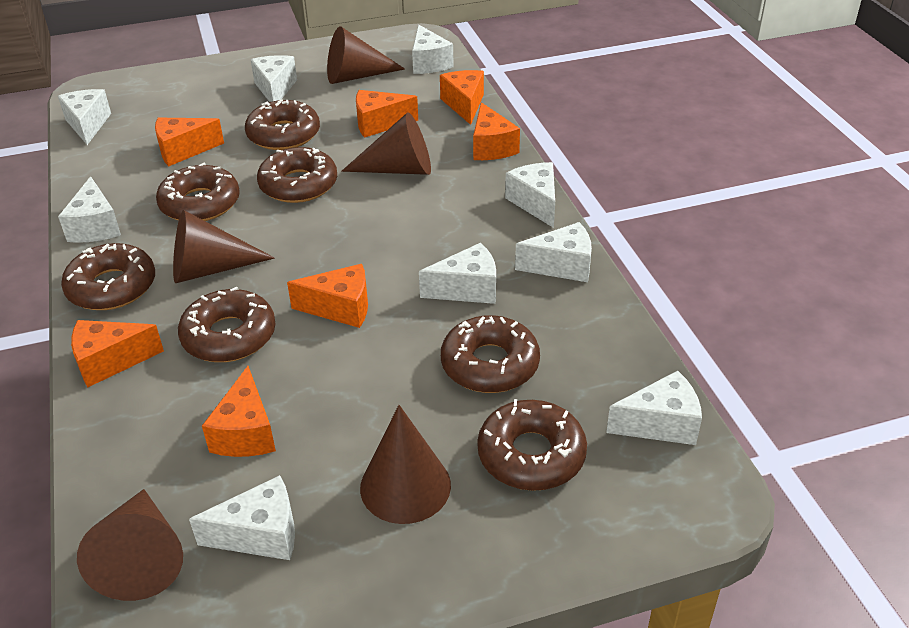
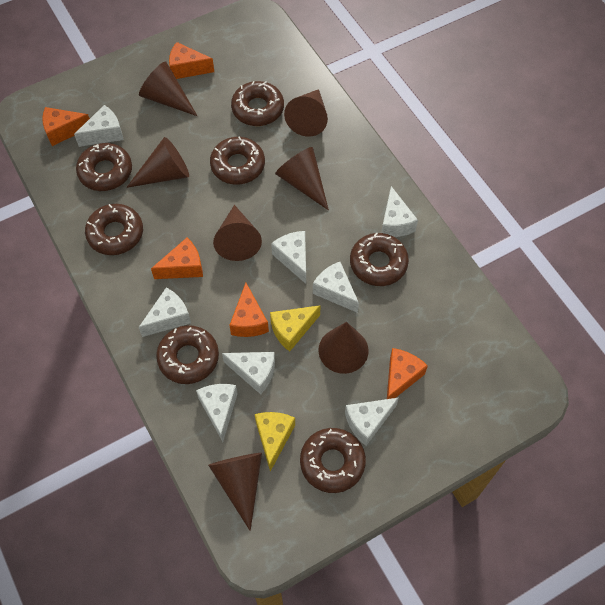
brown cone: 5 -> 7
orange cheese: 7 -> 5
white cheese: 9 -> 8
yellow cheese: 0 -> 2

